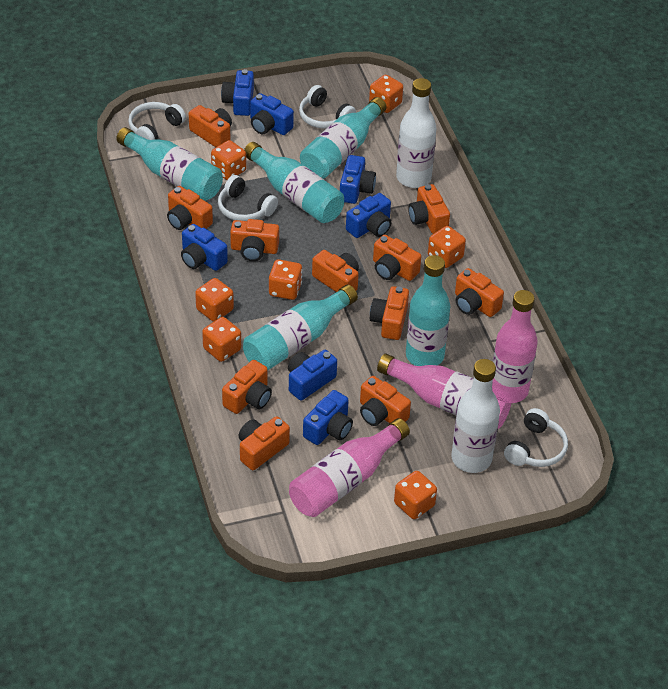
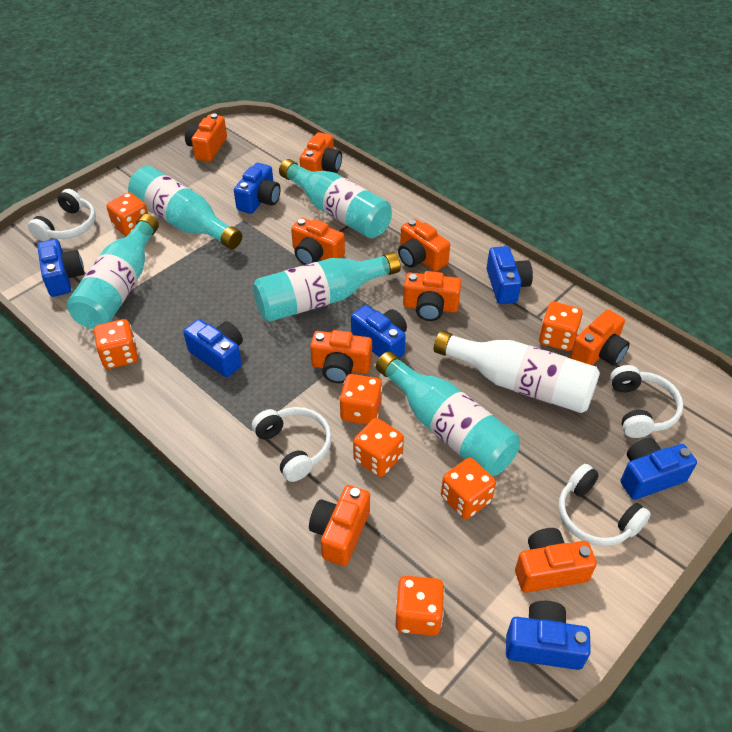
orange camera: 11 -> 9
pink bottle: 3 -> 0
white bottle: 2 -> 1

